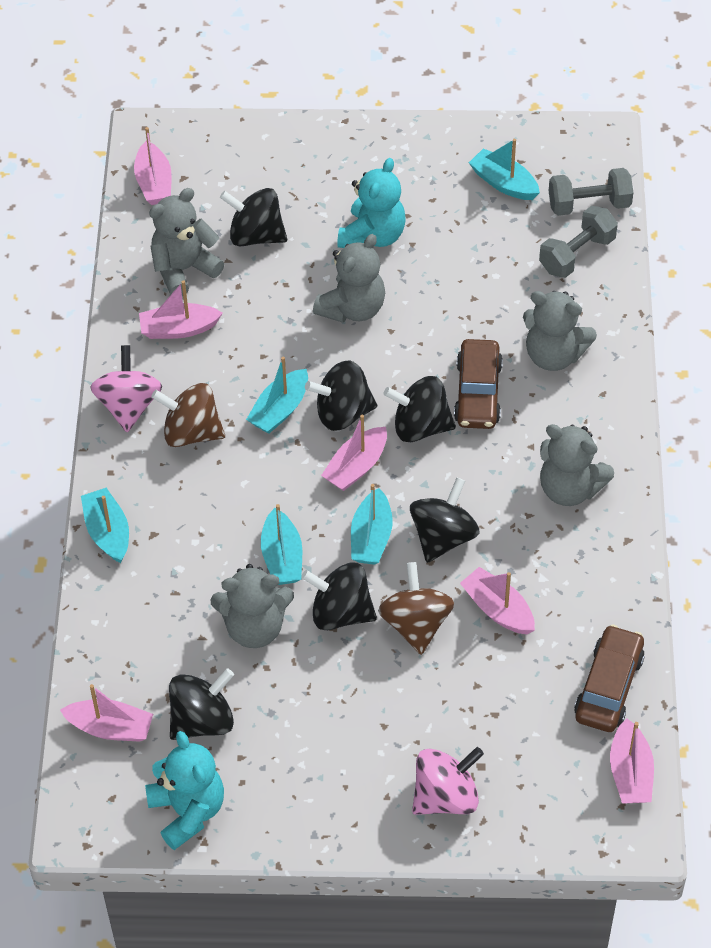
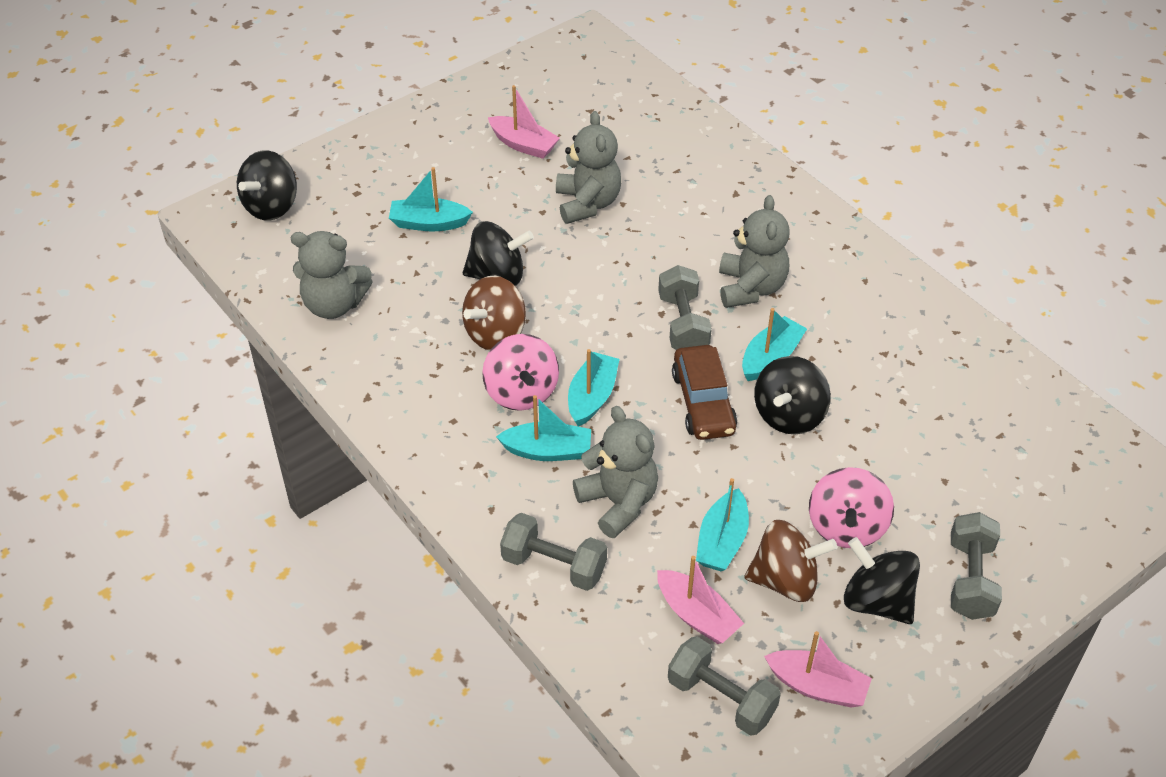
black spinning top: 6 -> 4
brown car: 2 -> 1
grey dumbbell: 2 -> 4
grey teddy bear: 5 -> 4
pink boat: 6 -> 3
turquoise teddy bear: 2 -> 0

